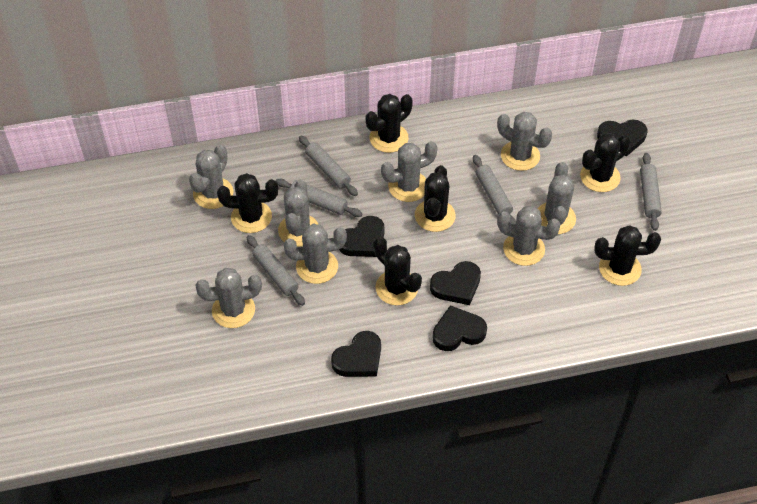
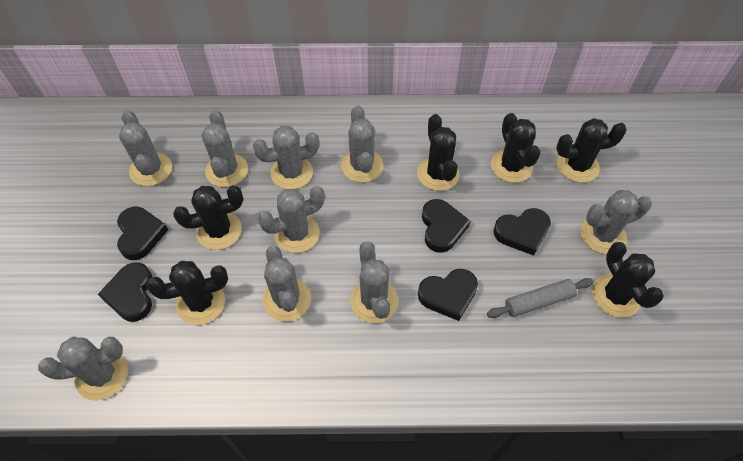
grey cactus: 8 -> 9
grey rolling pin: 5 -> 1

